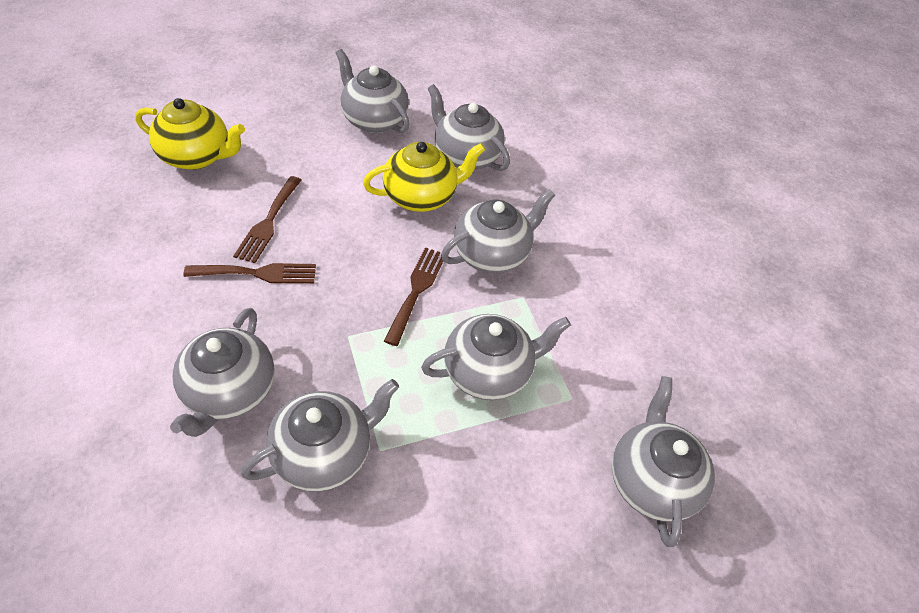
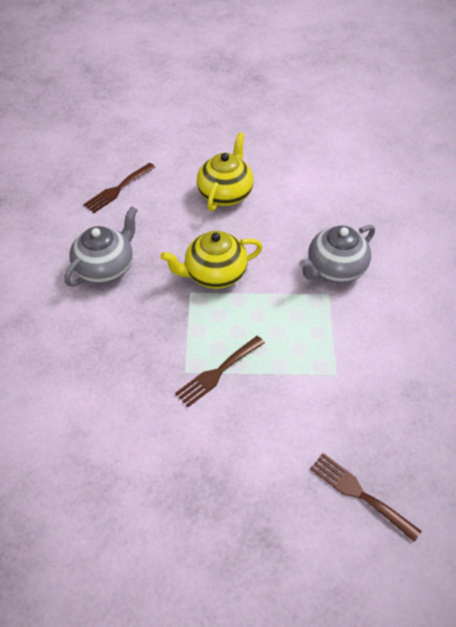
grey teapot: 7 -> 2

